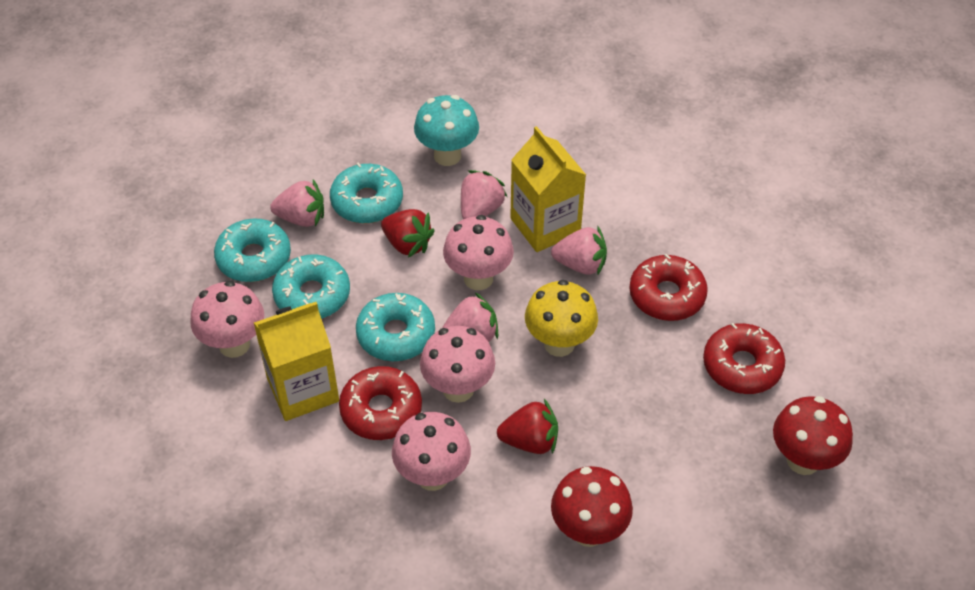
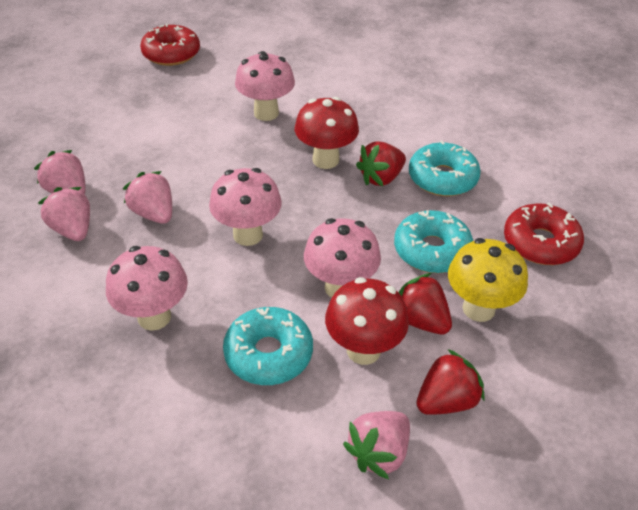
red donut: 3 -> 2
red strawberry: 2 -> 3
turquoise donut: 4 -> 3
turquoise mushroom: 1 -> 0
yellow carton: 2 -> 0

